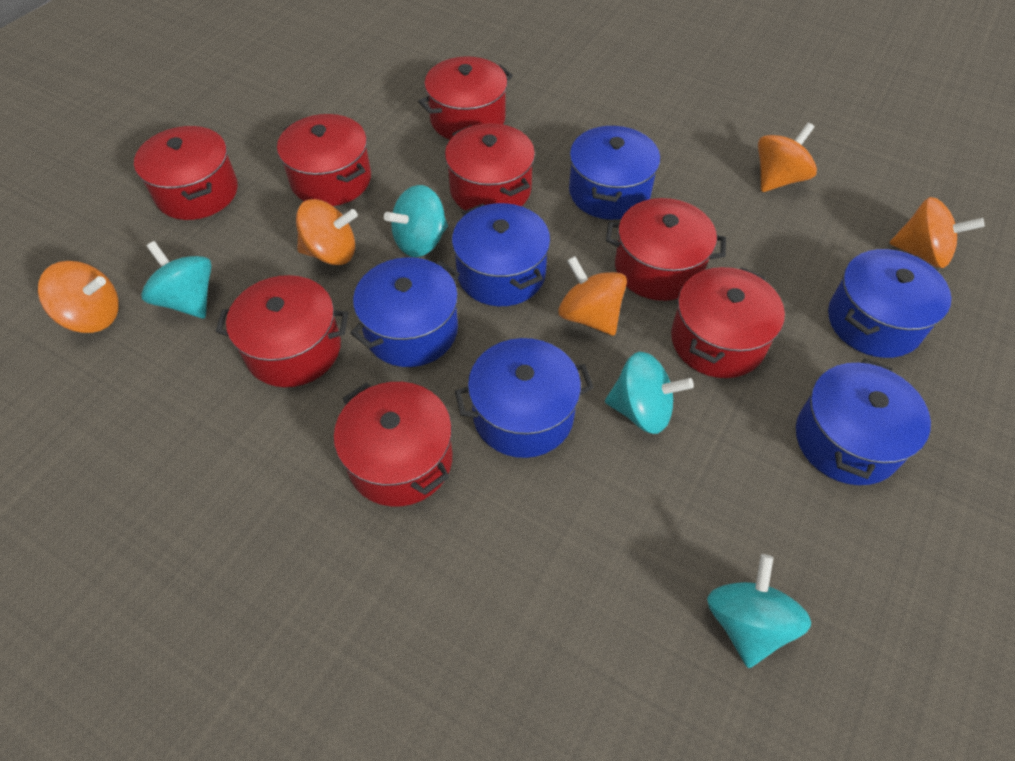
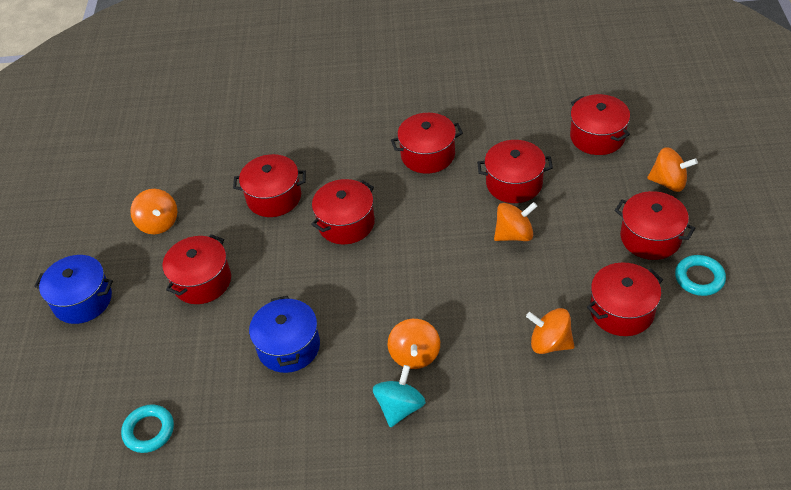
blue pot: 6 -> 2
turquoise ring: 0 -> 2
turquoise spinning top: 4 -> 1

